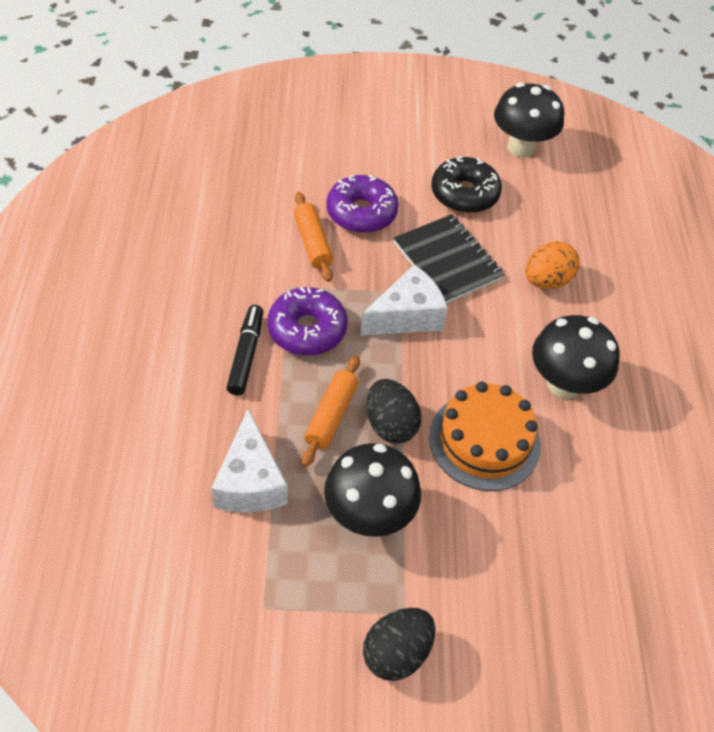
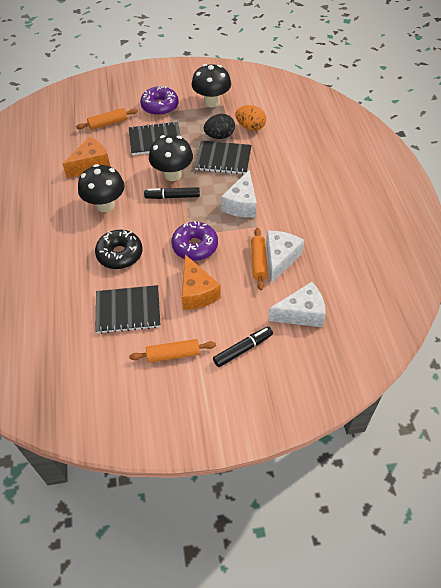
black egg: 2 -> 1
black marker: 1 -> 2
black notebook: 1 -> 3
orange cake: 1 -> 0
orange cheese: 0 -> 2
orange rolling pin: 2 -> 3
white cheese: 2 -> 3

